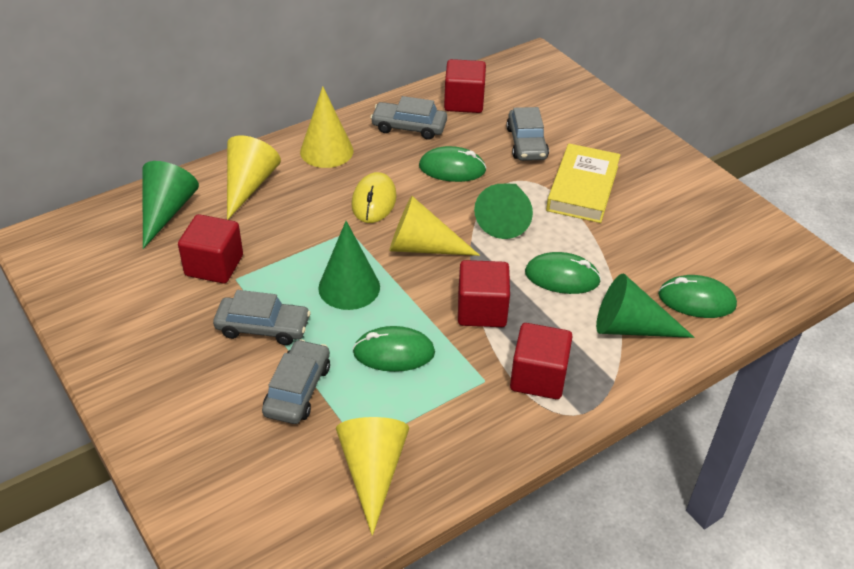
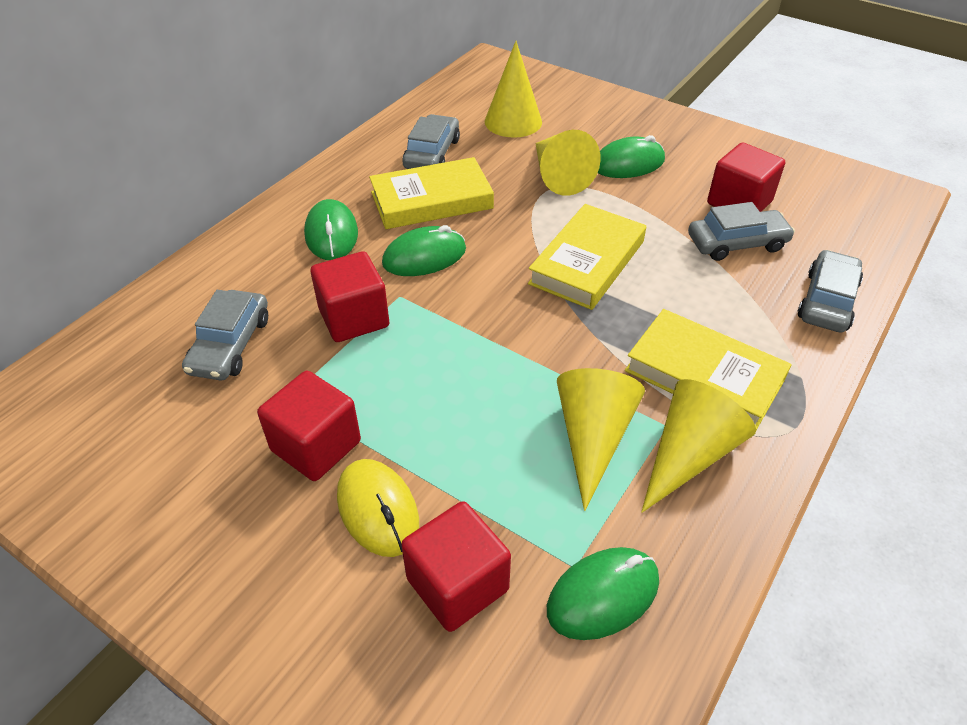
green cone: 4 -> 0
yellow book: 1 -> 3

